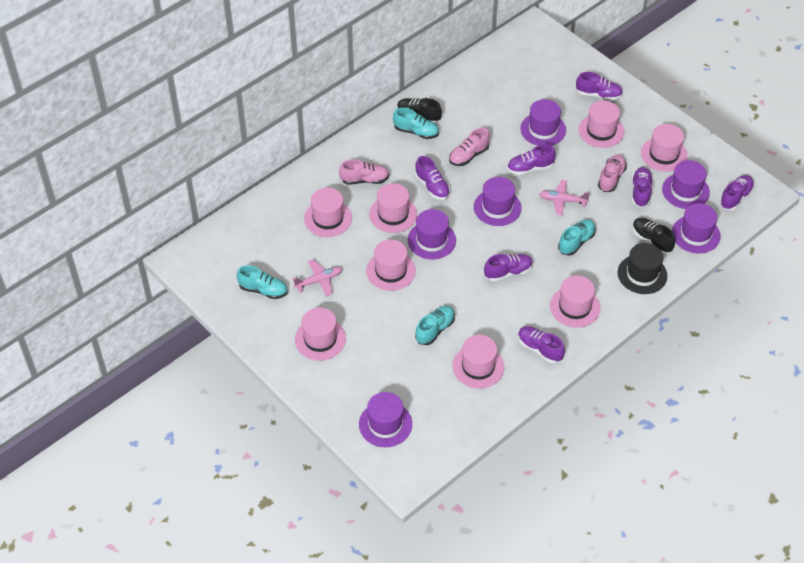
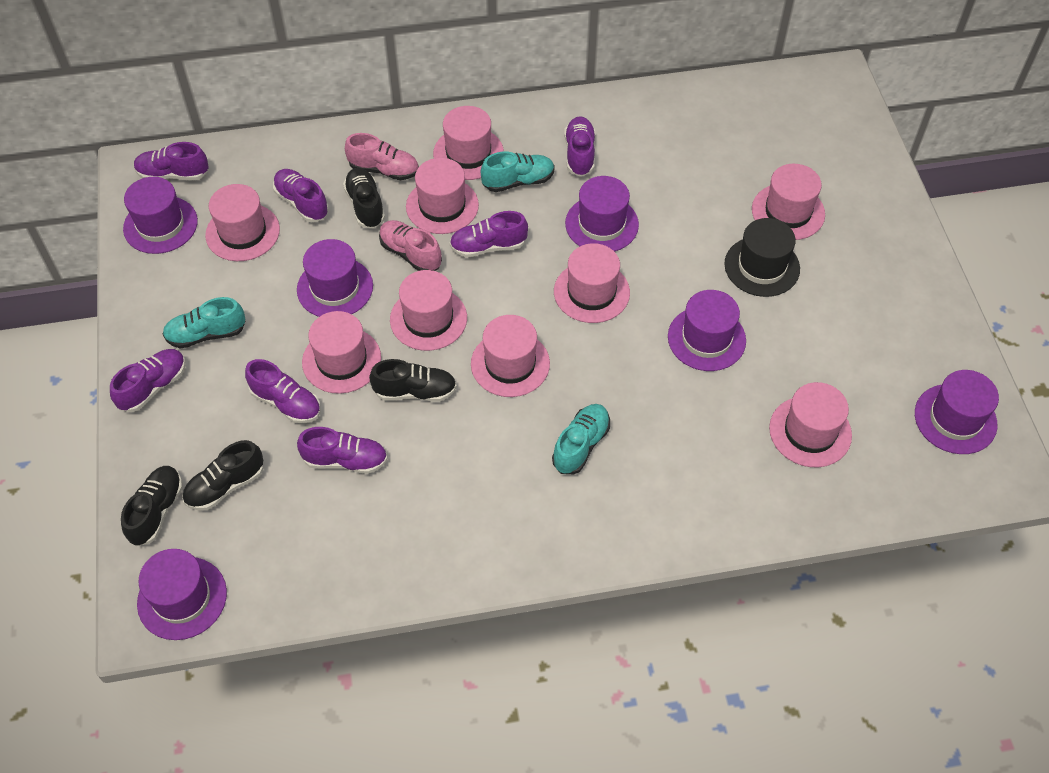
black shoe: 2 -> 4
pink hat: 8 -> 9
pink plane: 2 -> 0
pink shoe: 3 -> 2
turquoise shoe: 4 -> 3

